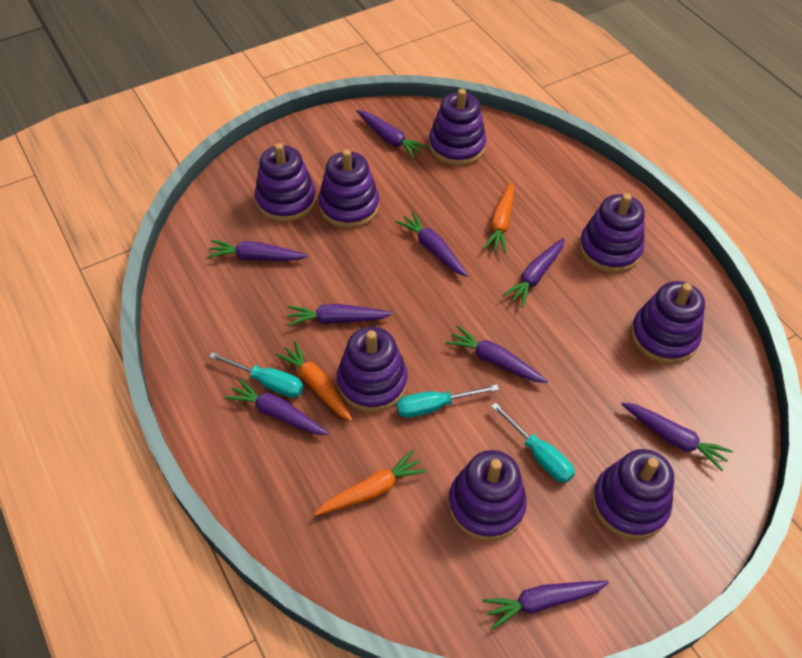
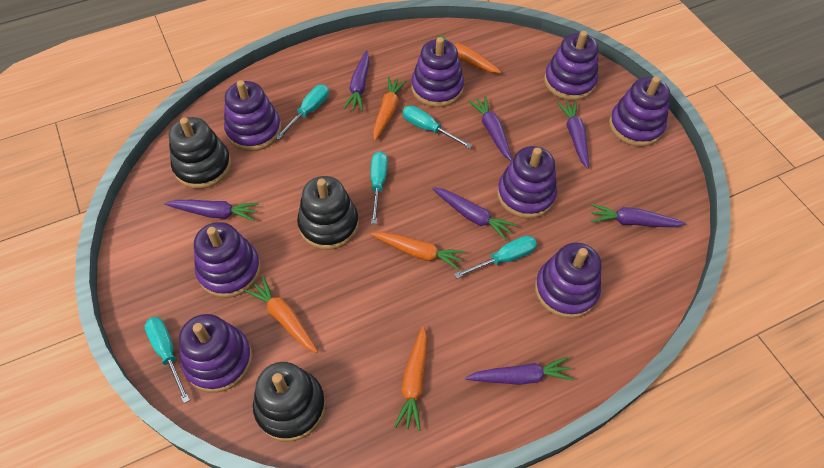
black stacking toy: 0 -> 3
orange carrot: 3 -> 5
purple carrot: 9 -> 7
turquoise screwdriver: 3 -> 5

